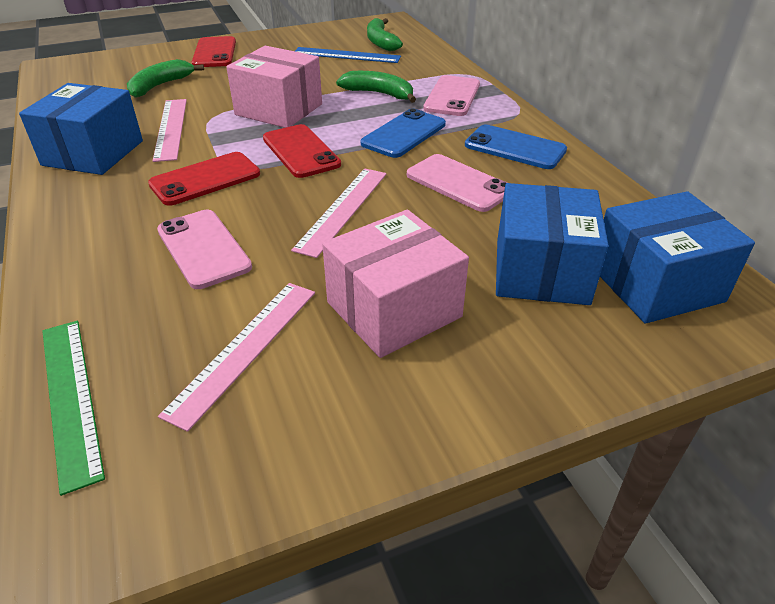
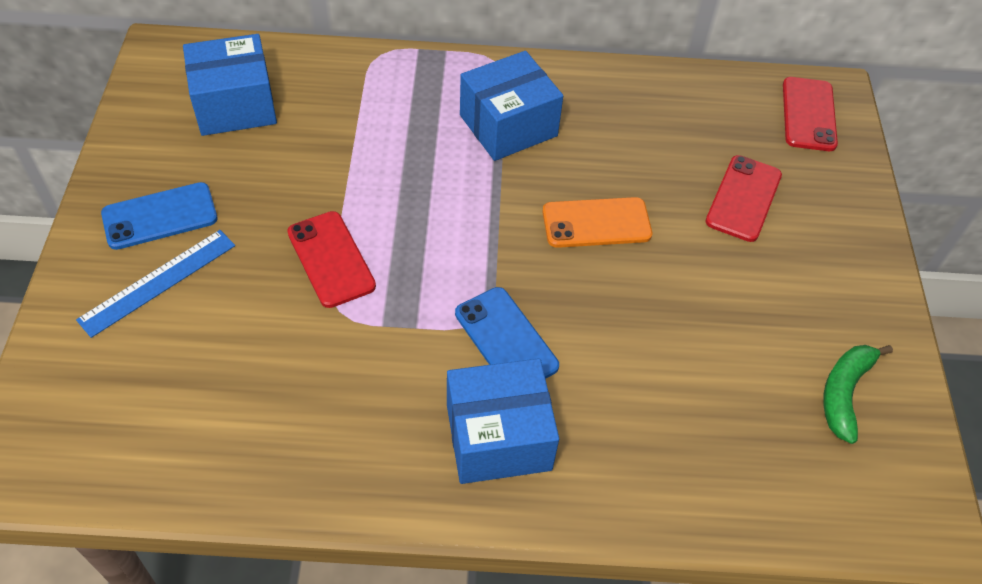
green banana: 3 -> 1
green ruler: 1 -> 0
orange phone: 0 -> 1
pink box: 2 -> 0
pink phone: 3 -> 0
pink ruler: 3 -> 0

